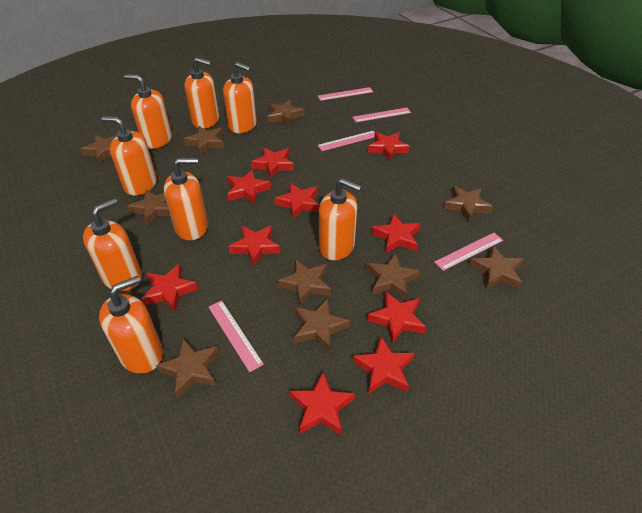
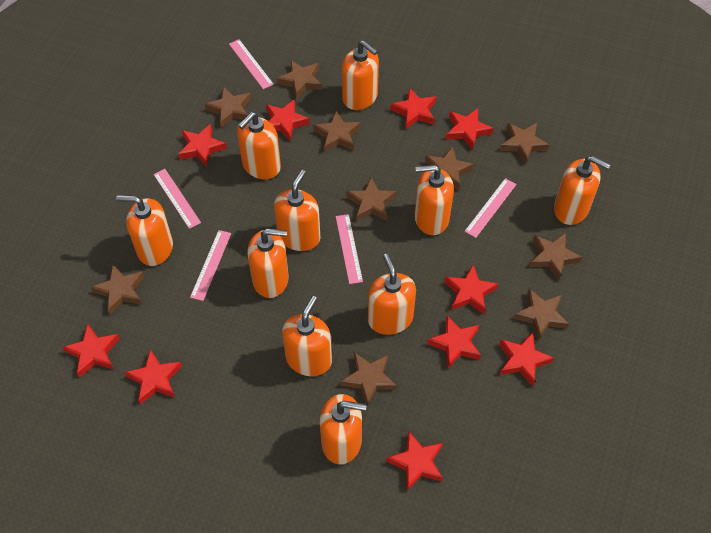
orange soap dispenser: 8 -> 10

